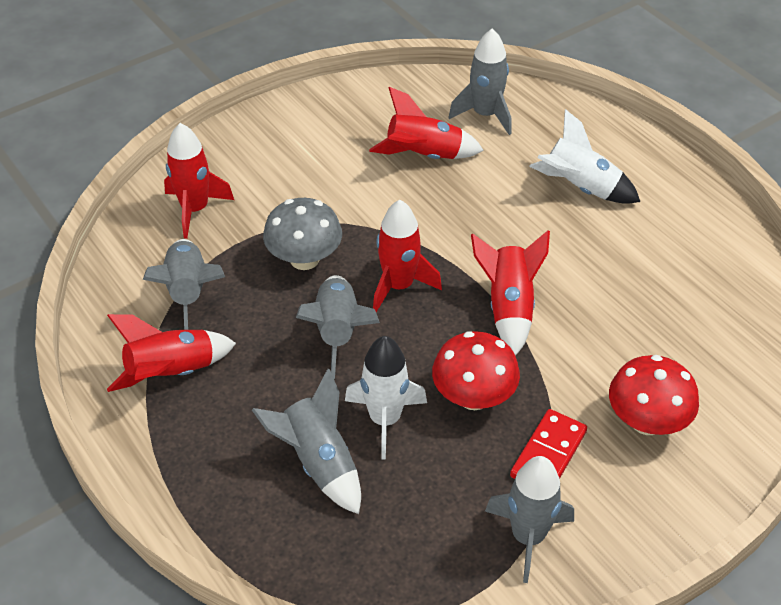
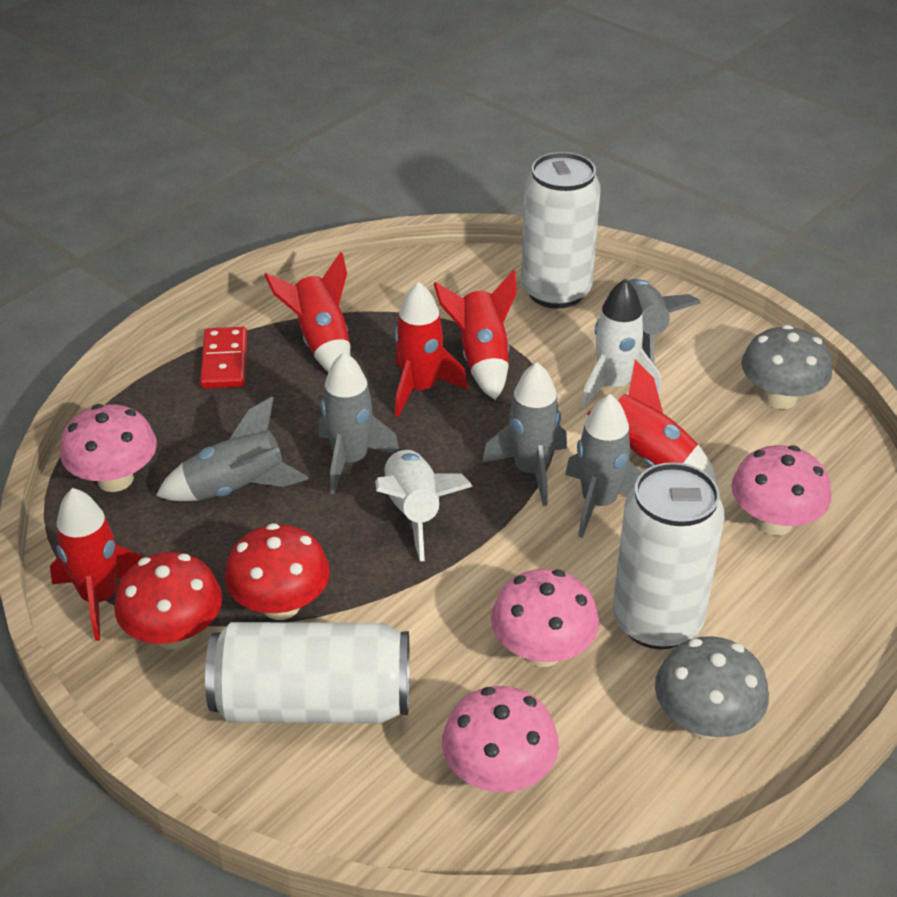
grey mushroom: 1 -> 2
pink mushroom: 0 -> 4
white can: 0 -> 3

